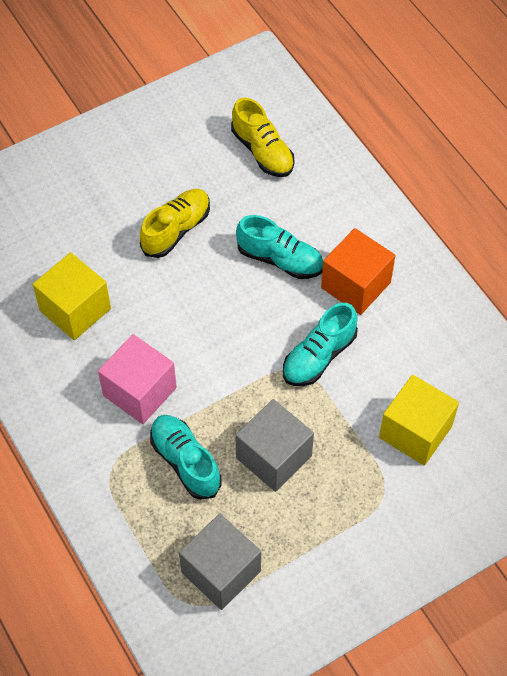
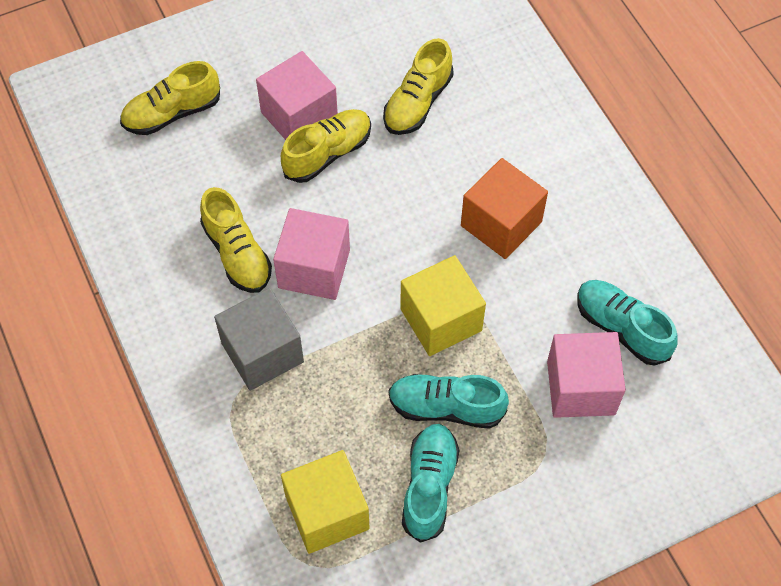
grey cube: 2 -> 1
pink cube: 1 -> 3
yellow shoe: 2 -> 4

